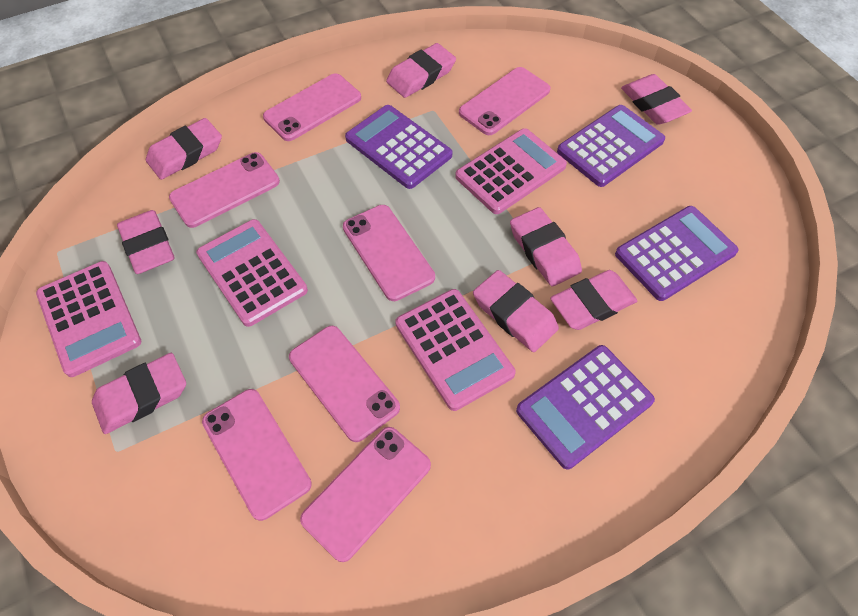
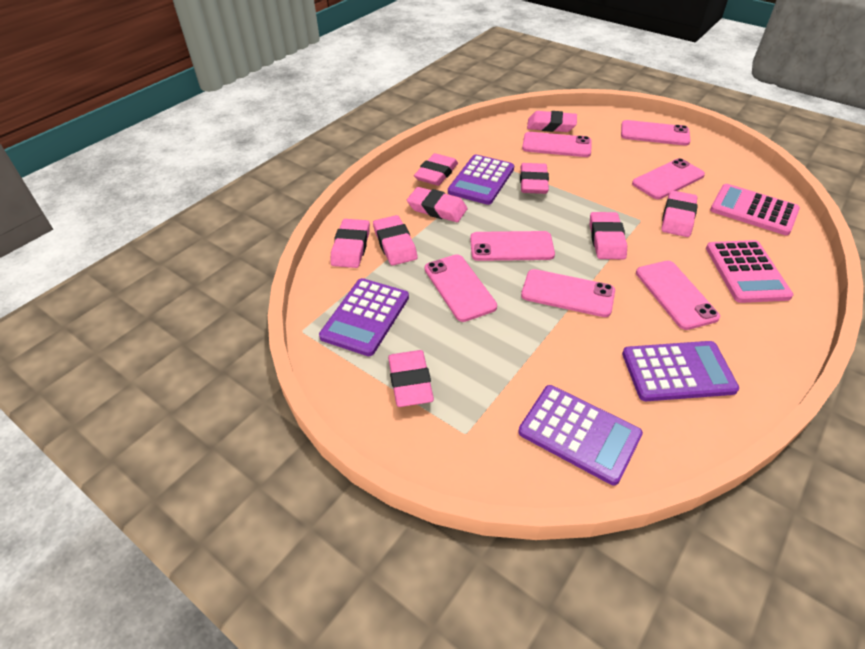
pink calculator: 4 -> 2
pink eraser: 8 -> 9

